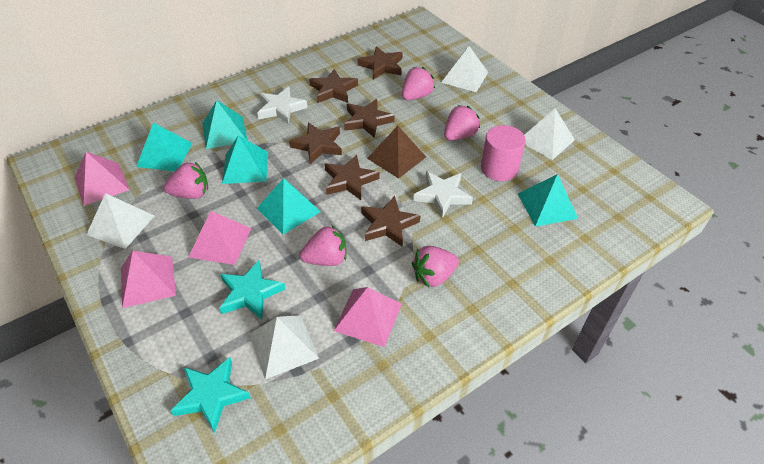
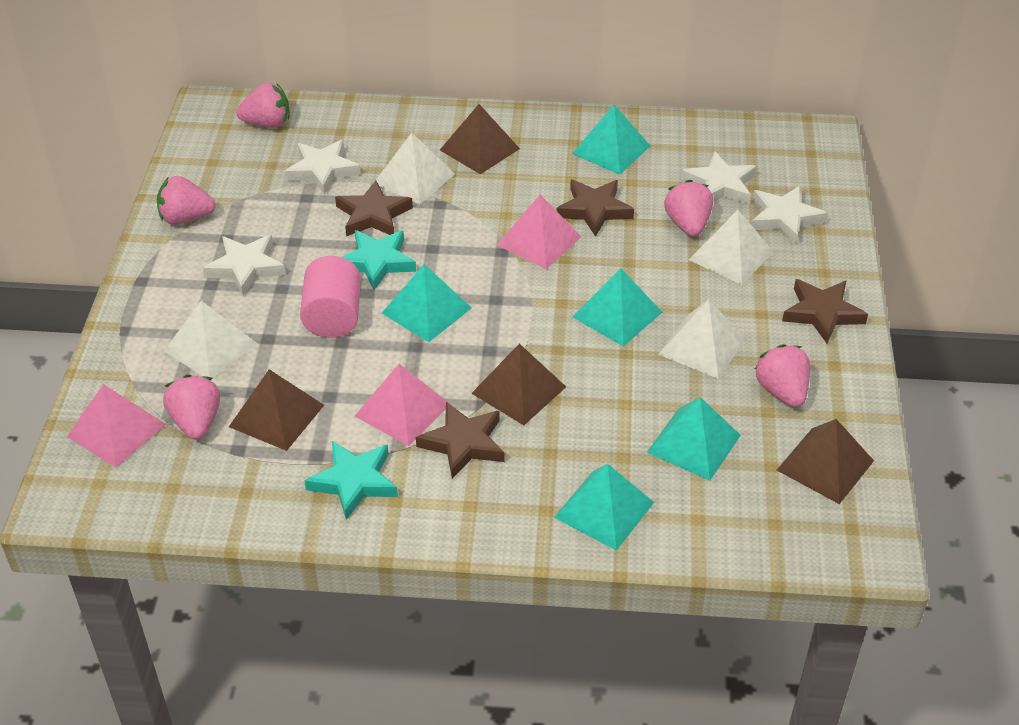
brown pyramid: 1 -> 4
brown star: 6 -> 4
pink pyramid: 4 -> 3
white star: 2 -> 4

